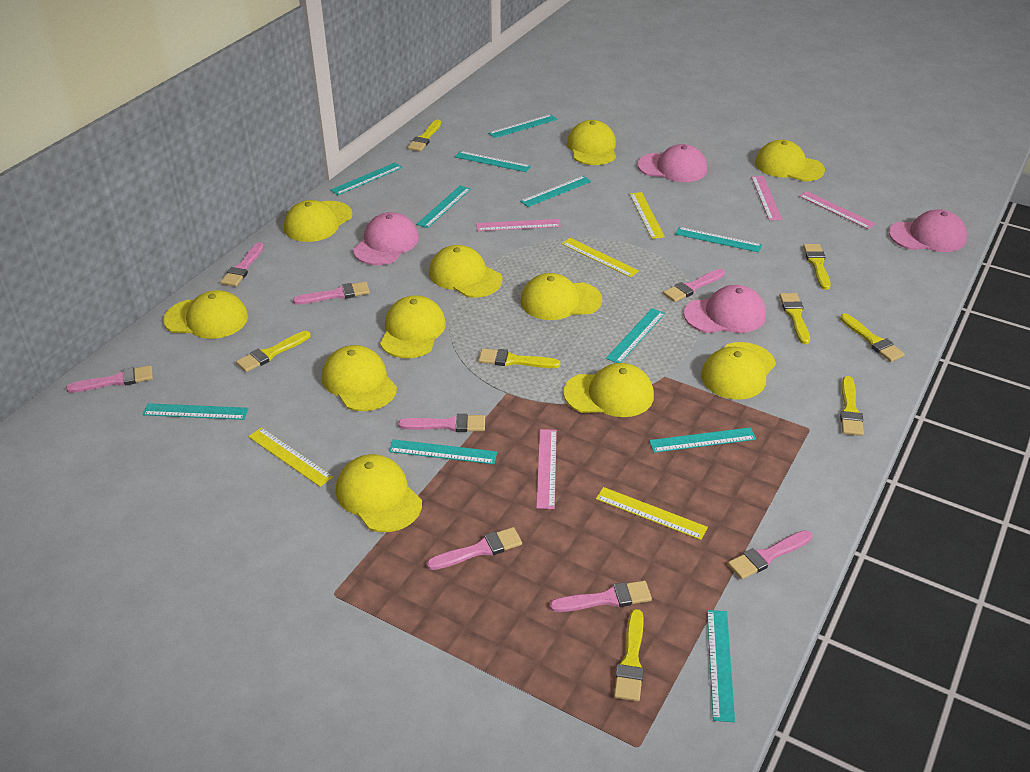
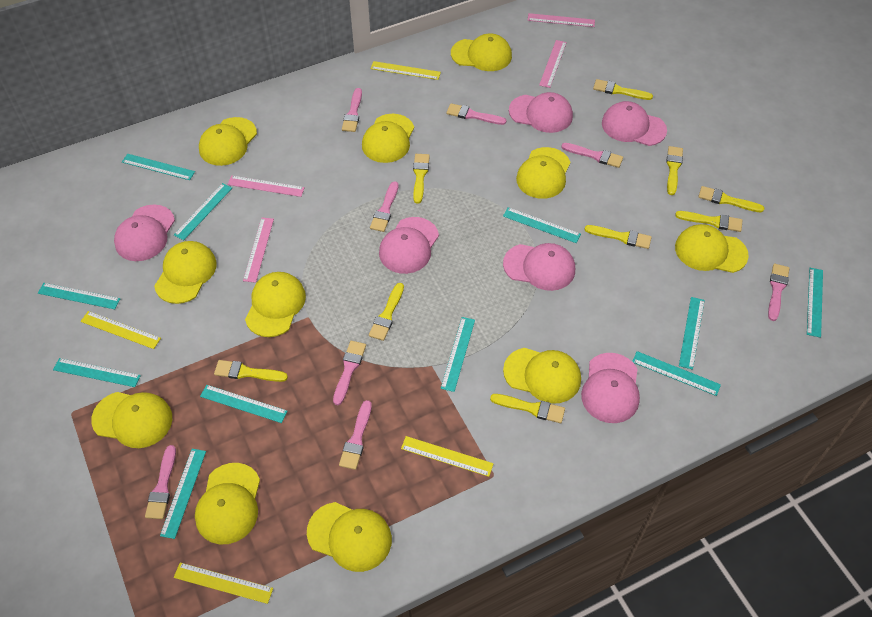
pink cap: 4 -> 6
yellow brush: 8 -> 9

